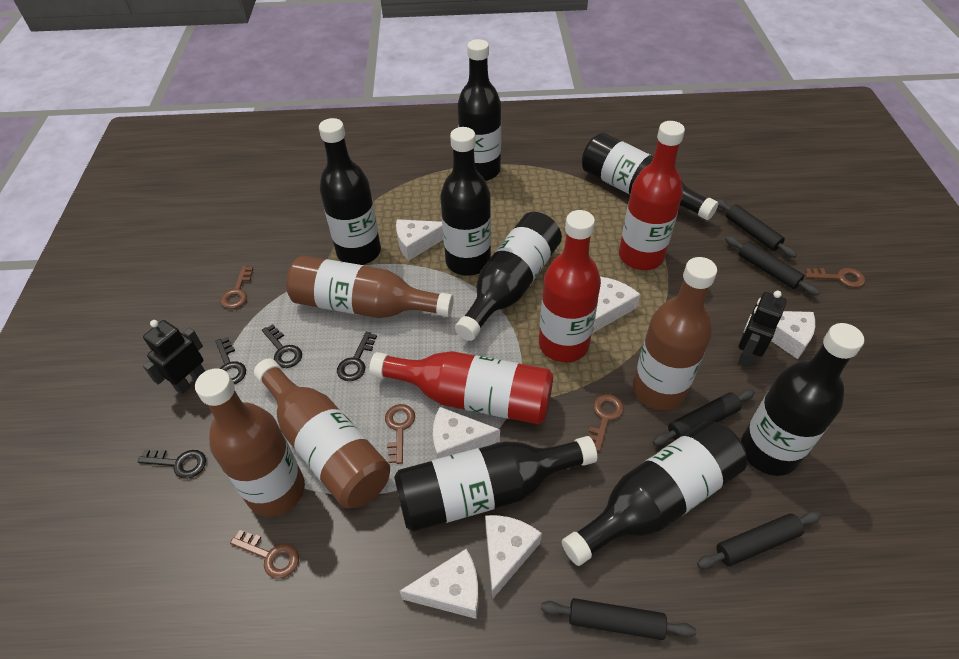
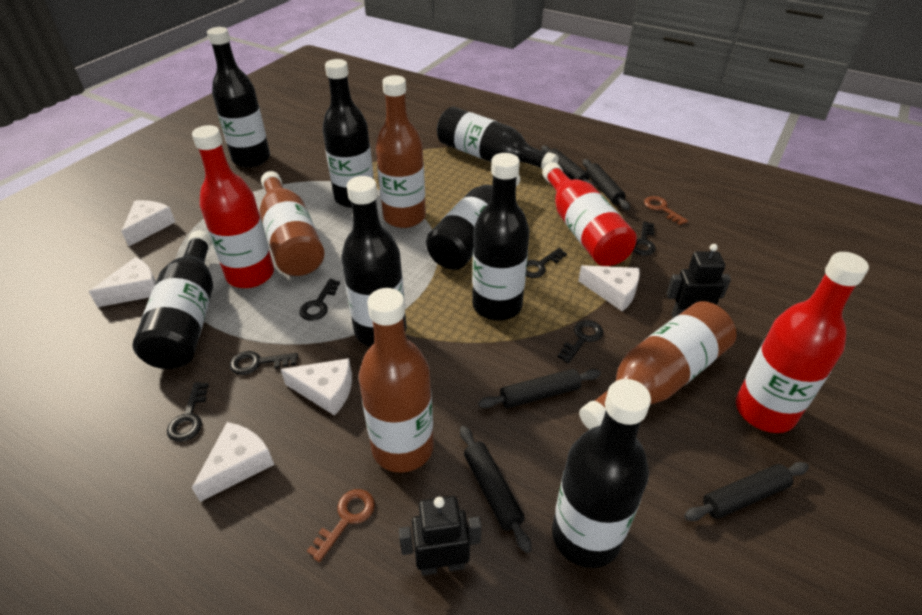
black key: 4 -> 6
brown key: 5 -> 2
white cheese: 6 -> 5

